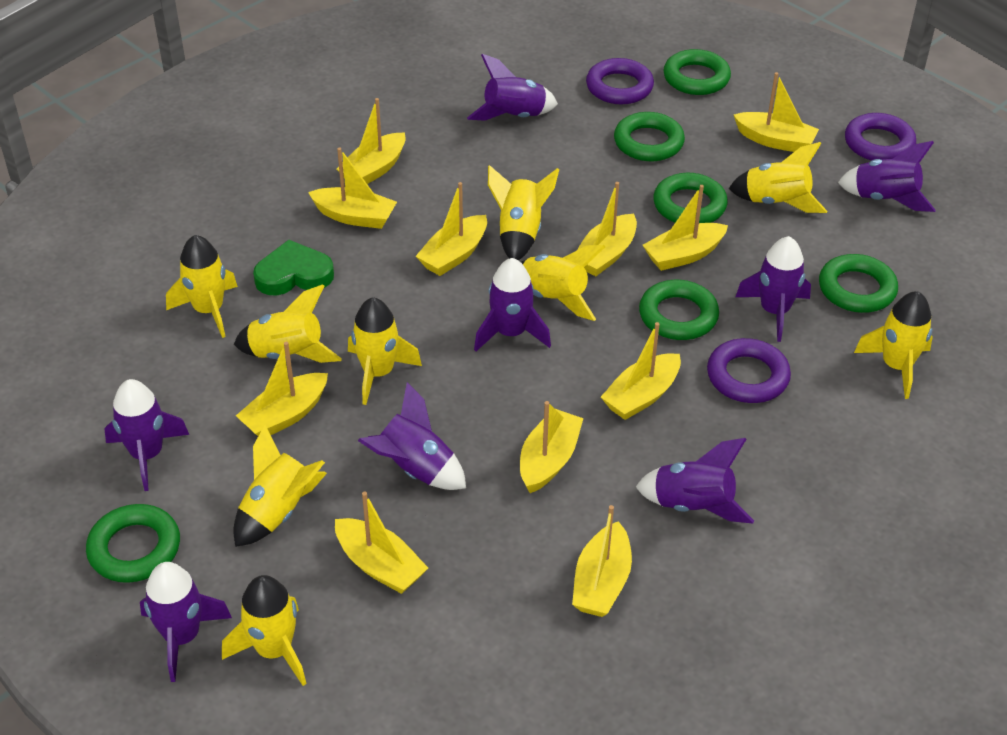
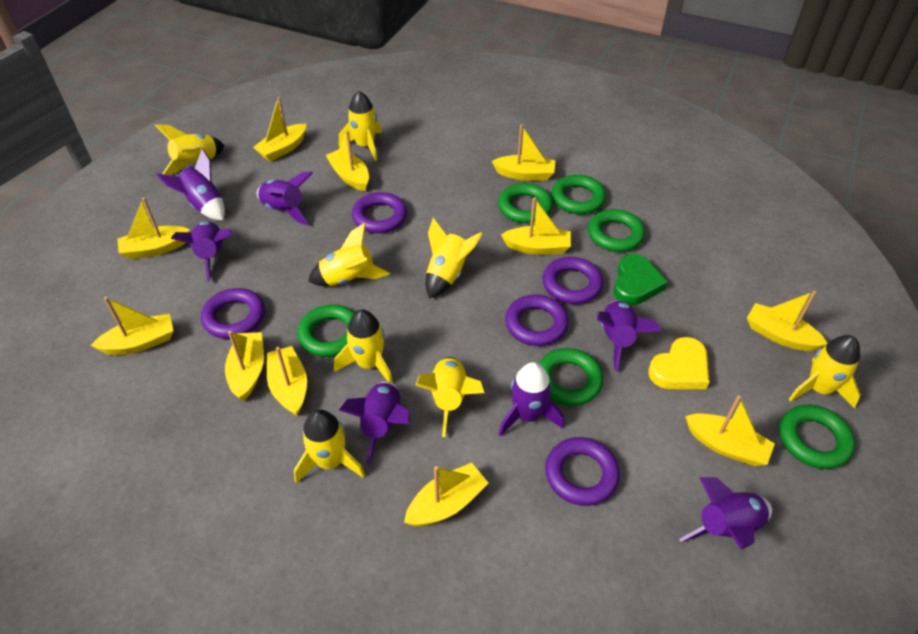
purple ring: 3 -> 5
purple rocket: 8 -> 7
yellow heart: 0 -> 1
yellow rocket: 9 -> 8

